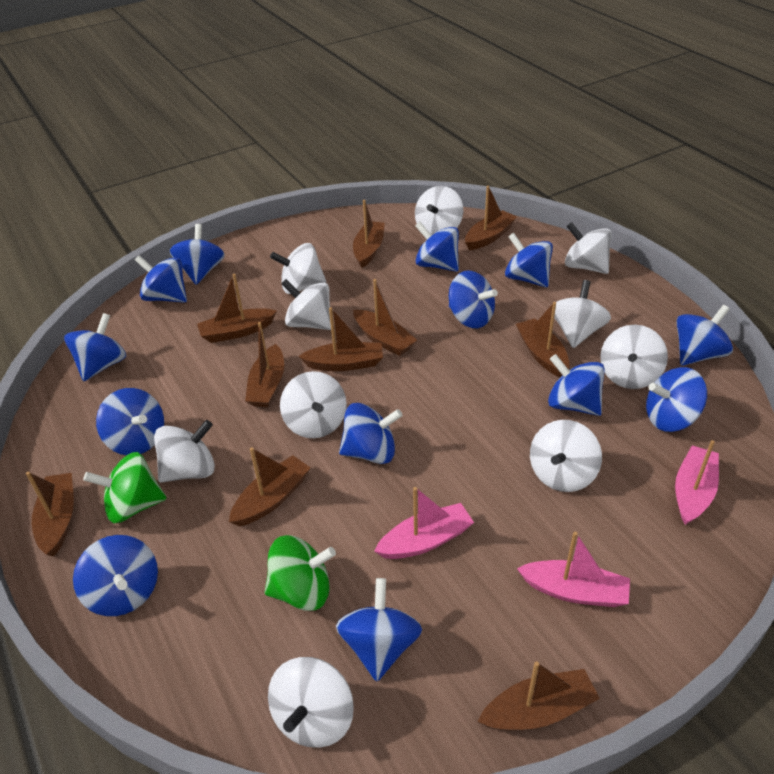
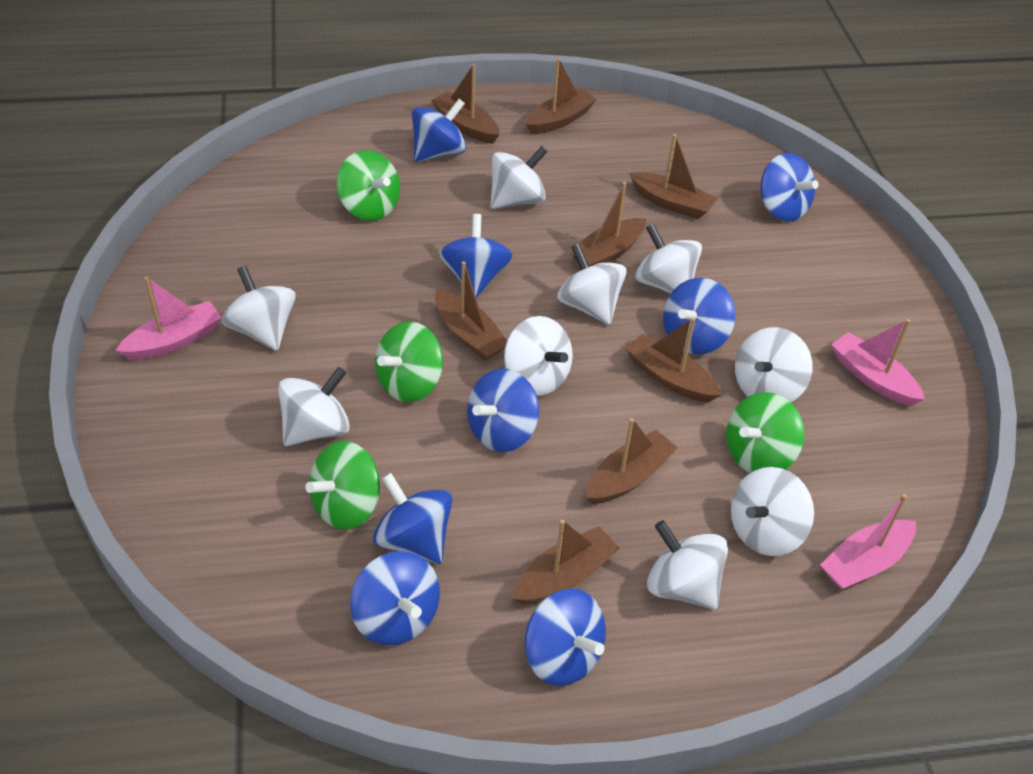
blue spinning top: 13 -> 8
brown boat: 10 -> 8
green spinning top: 2 -> 4
white spinning top: 10 -> 9

